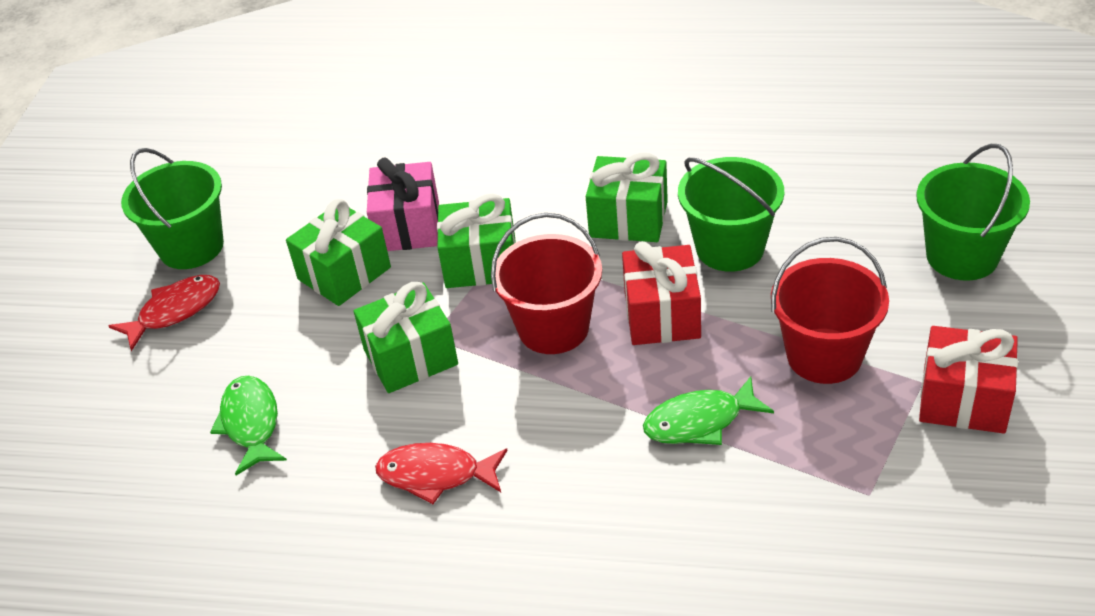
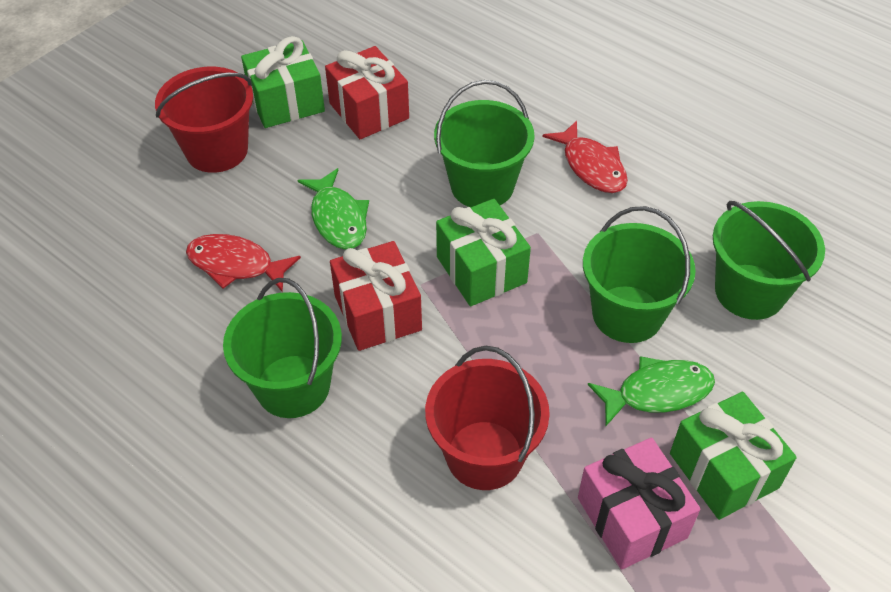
green bucket: 3 -> 4
green gift: 4 -> 3

